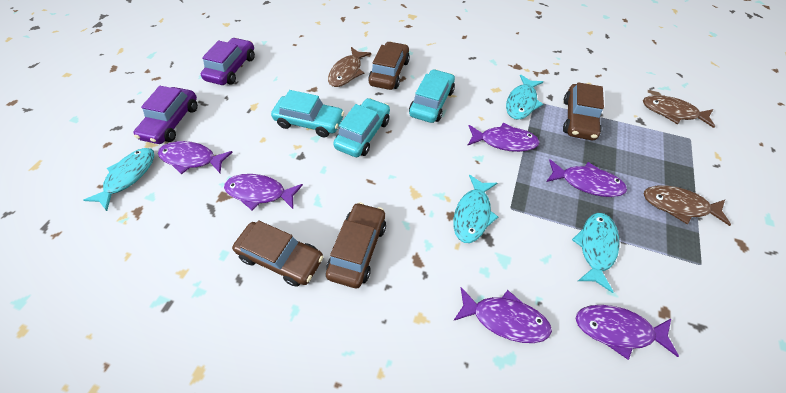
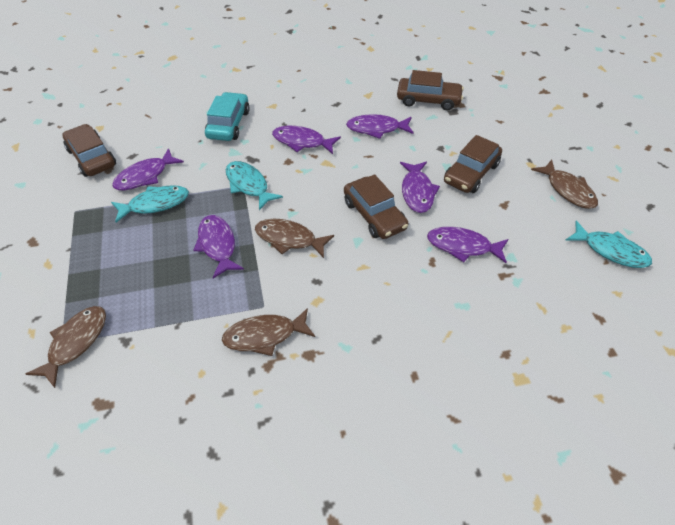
brown fish: 3 -> 4
purple car: 2 -> 0
turquoise car: 3 -> 1
turquoise fish: 4 -> 3

